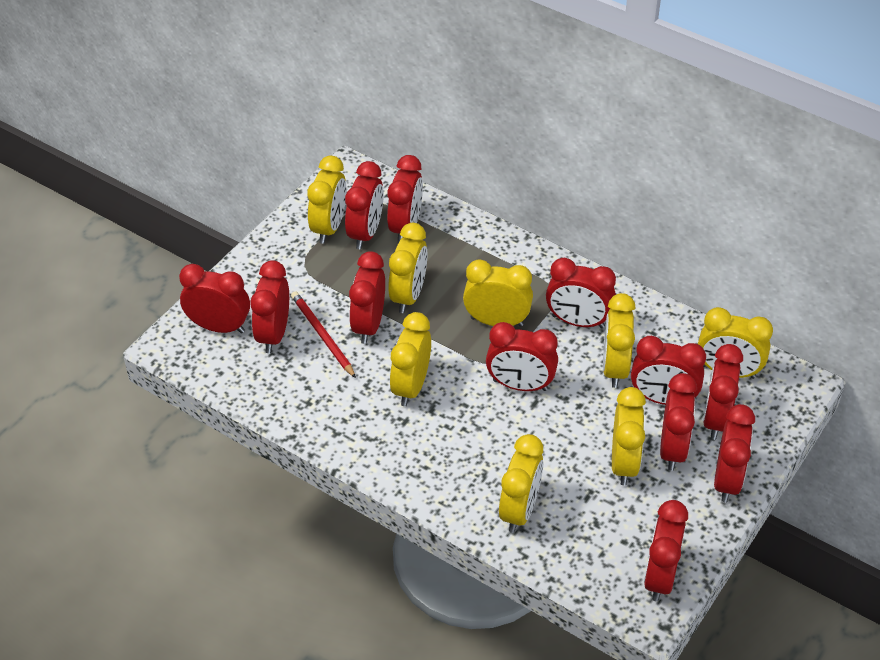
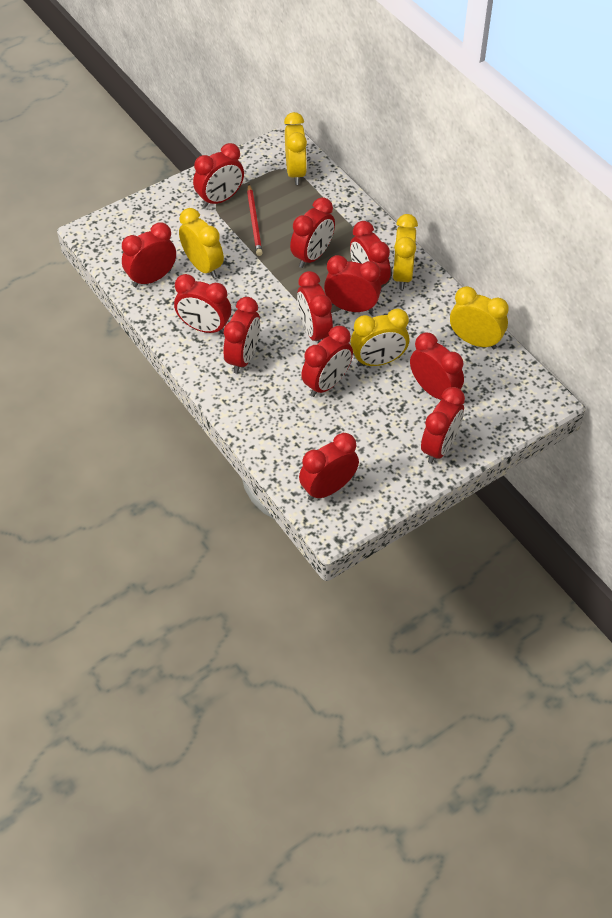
yellow clock: 8 -> 5

